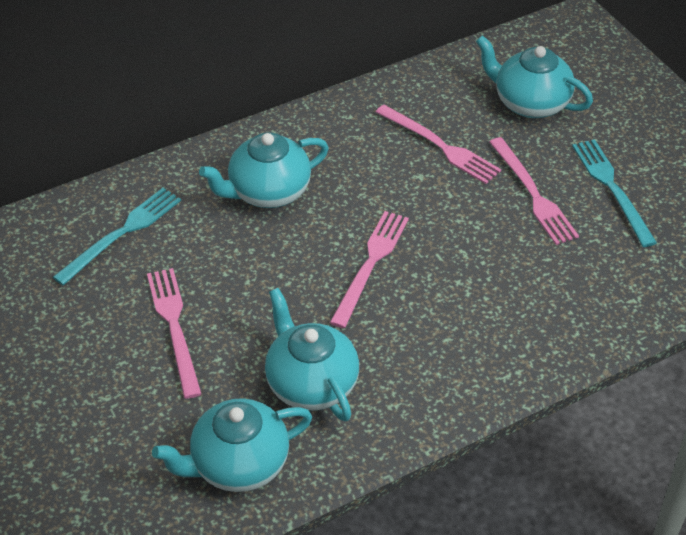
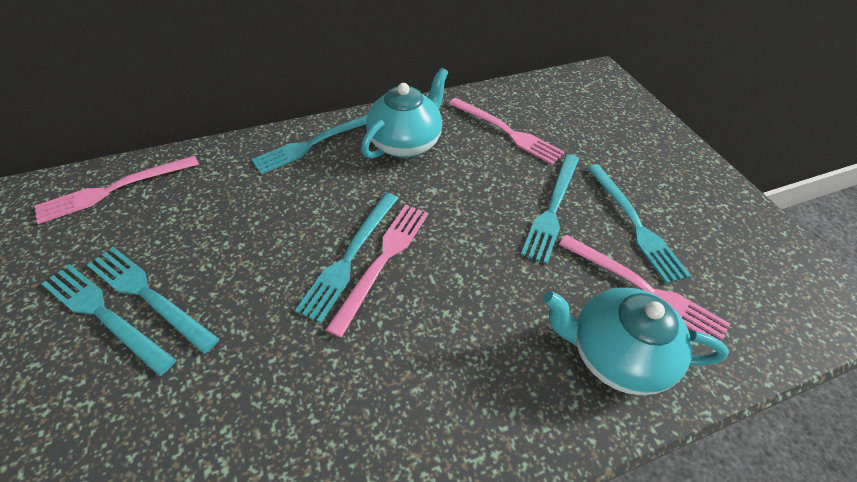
turquoise fork: 2 -> 6
turquoise teapot: 4 -> 2

